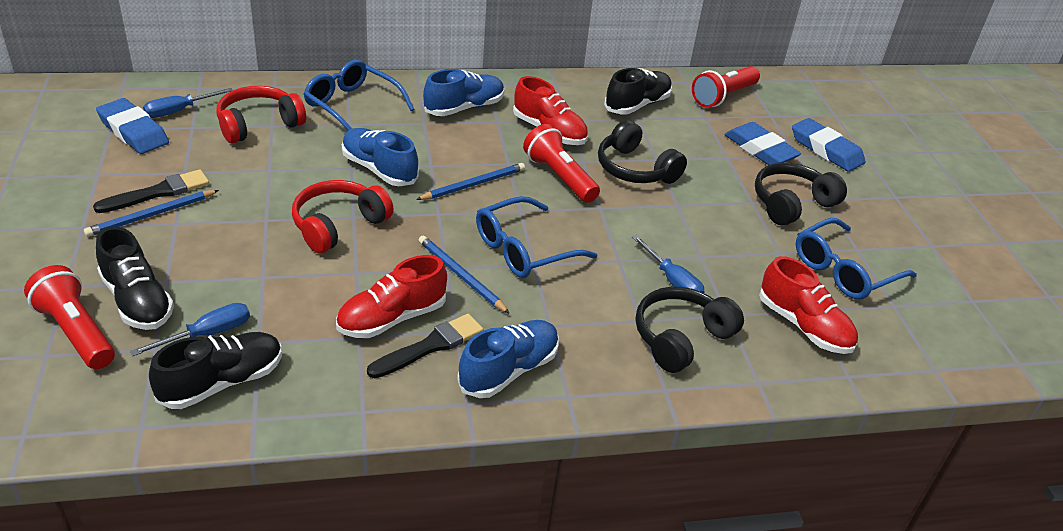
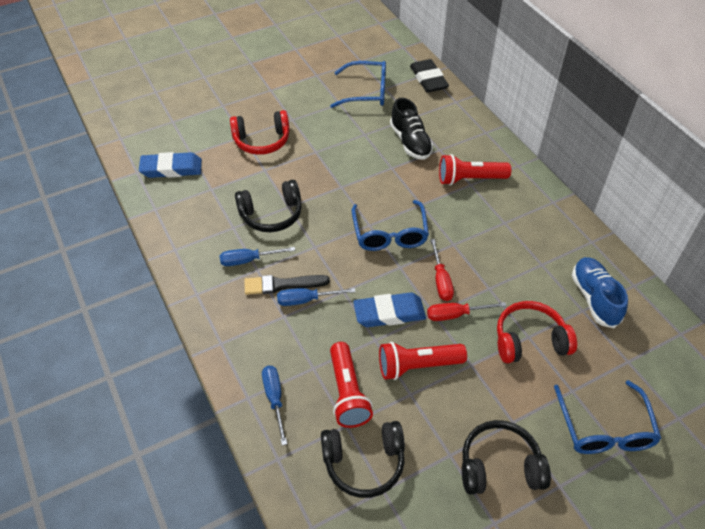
black brush: 2 -> 1
black eraser: 0 -> 1
black shoe: 3 -> 1
blue eraser: 3 -> 2
blue pencil: 3 -> 0
blue shoe: 3 -> 1
red screwdriver: 0 -> 2
red shoe: 3 -> 0

